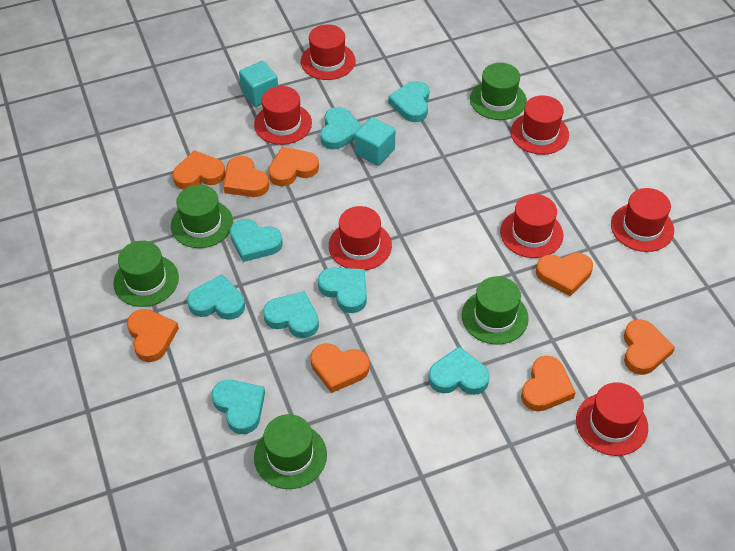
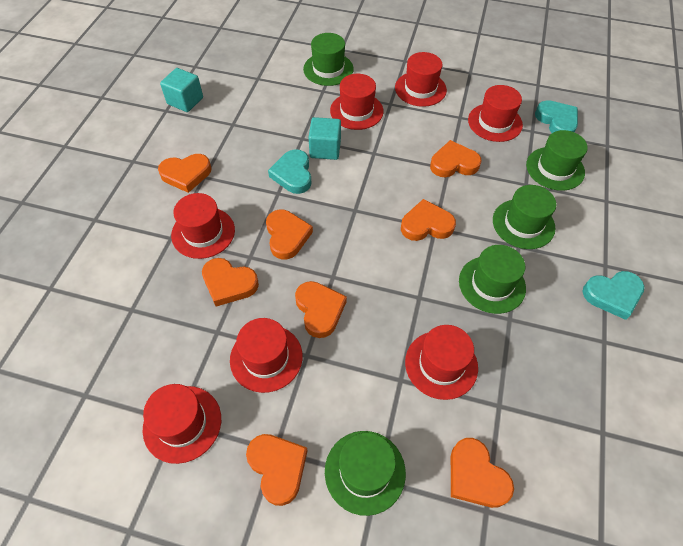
turquoise heart: 8 -> 3

